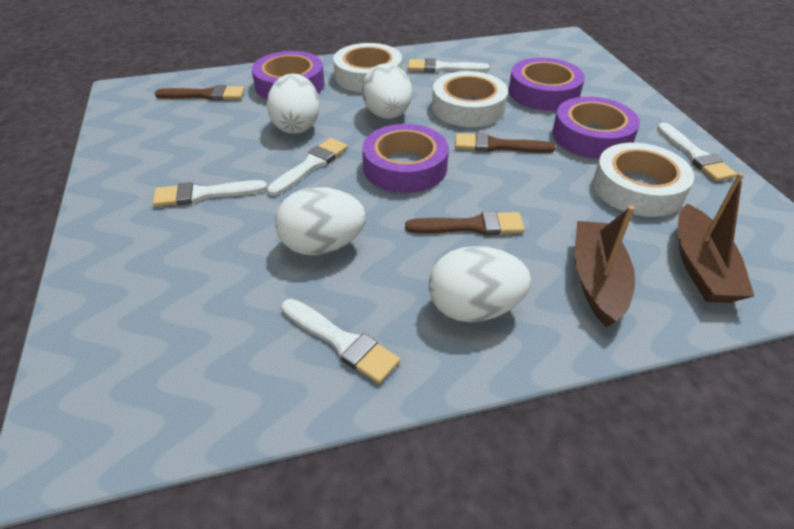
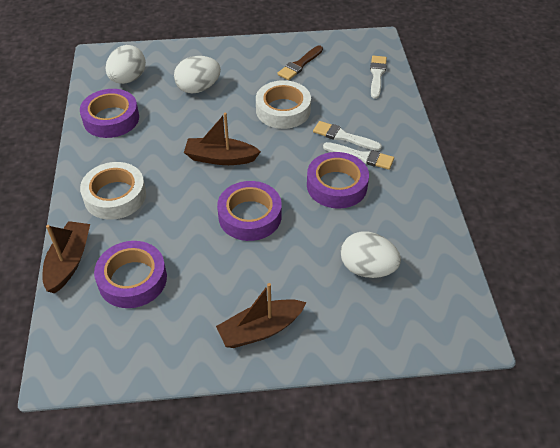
brown boat: 2 -> 3
brown brush: 3 -> 1
white brush: 5 -> 3
white egg: 4 -> 3
white tape: 3 -> 2

